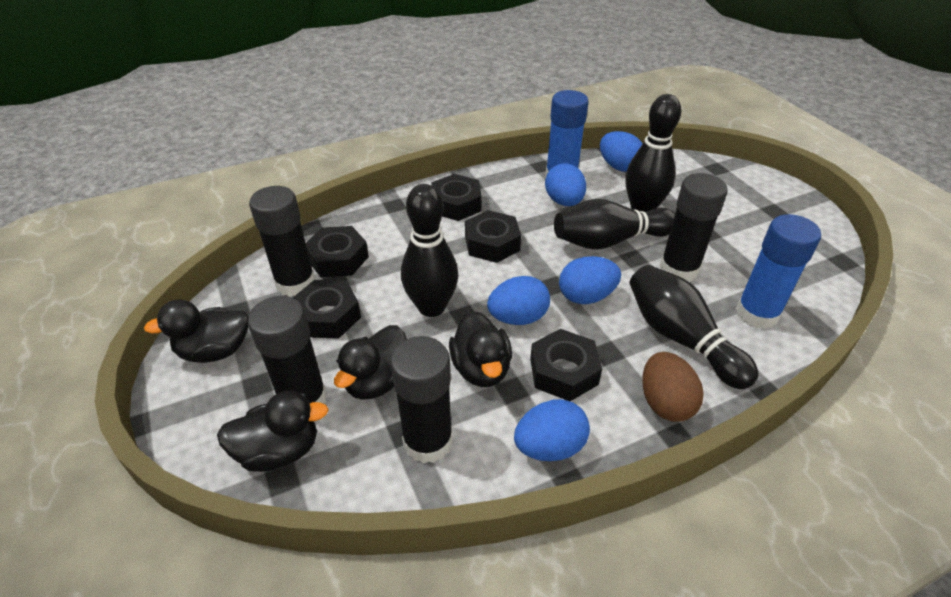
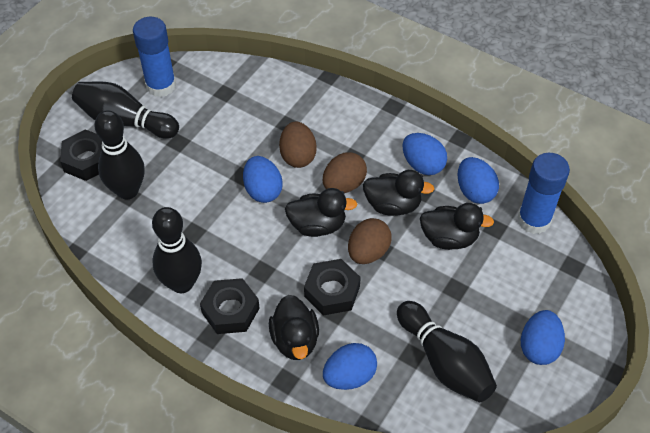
black glue stick: 4 -> 0
black nut: 5 -> 3
brown egg: 1 -> 3

